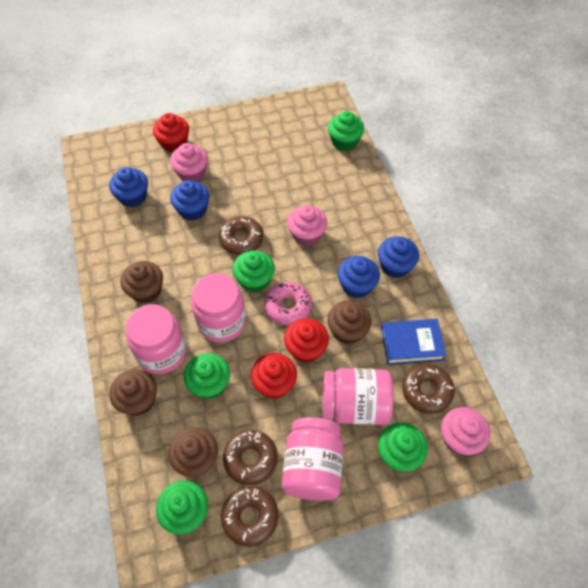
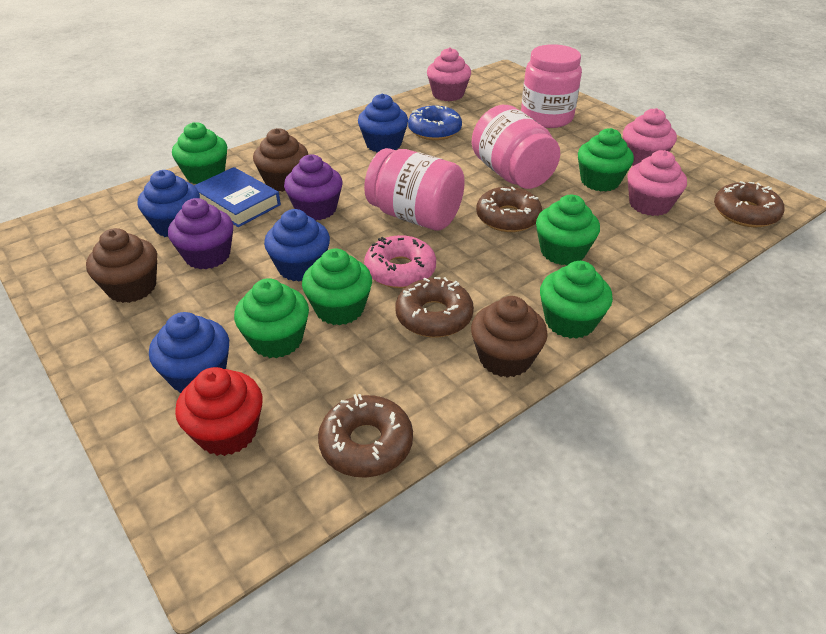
blue donut: 0 -> 1
brown cupcake: 4 -> 3
green cupcake: 5 -> 6
pink jar: 4 -> 3
purple cupcake: 0 -> 2
red cupcake: 3 -> 1

